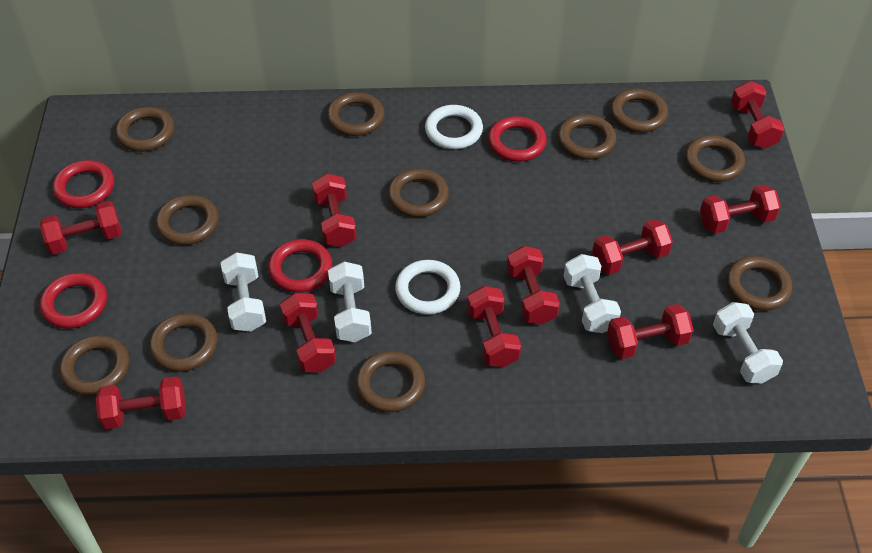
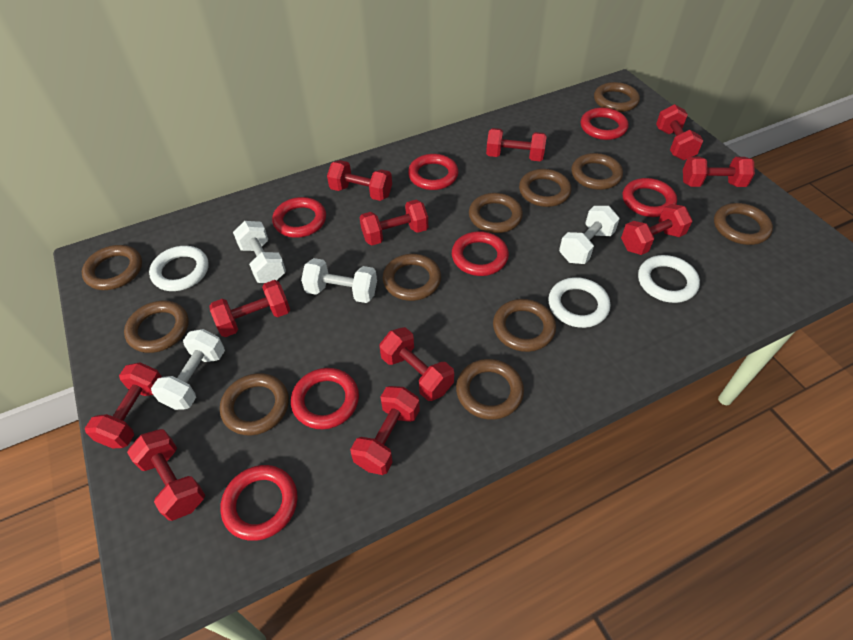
red dumbbell: 10 -> 11
red ring: 4 -> 7
white ring: 2 -> 3

